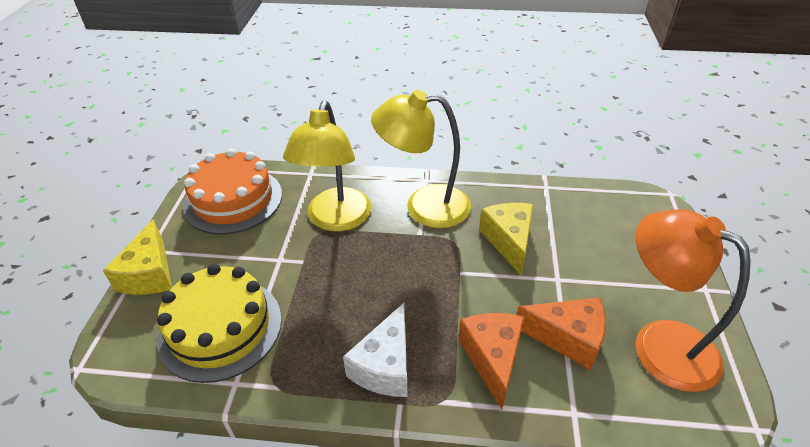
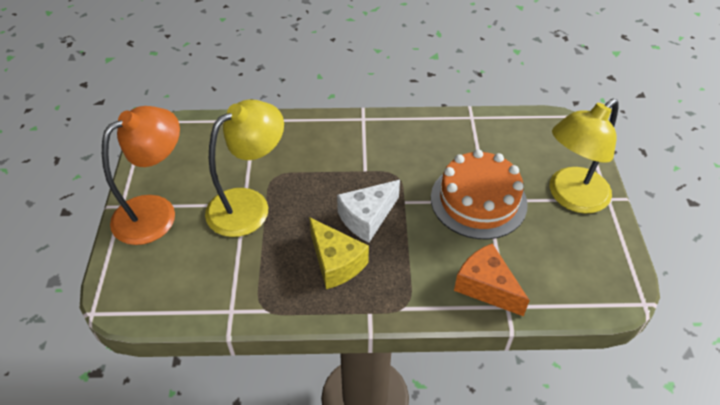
orange cheese: 2 -> 1
yellow cake: 1 -> 0
yellow cheese: 2 -> 1

